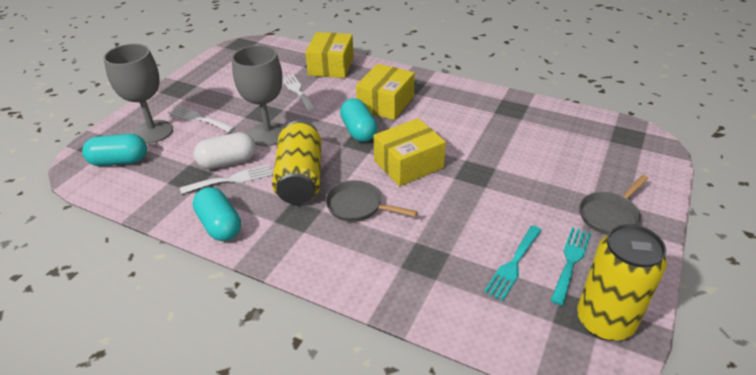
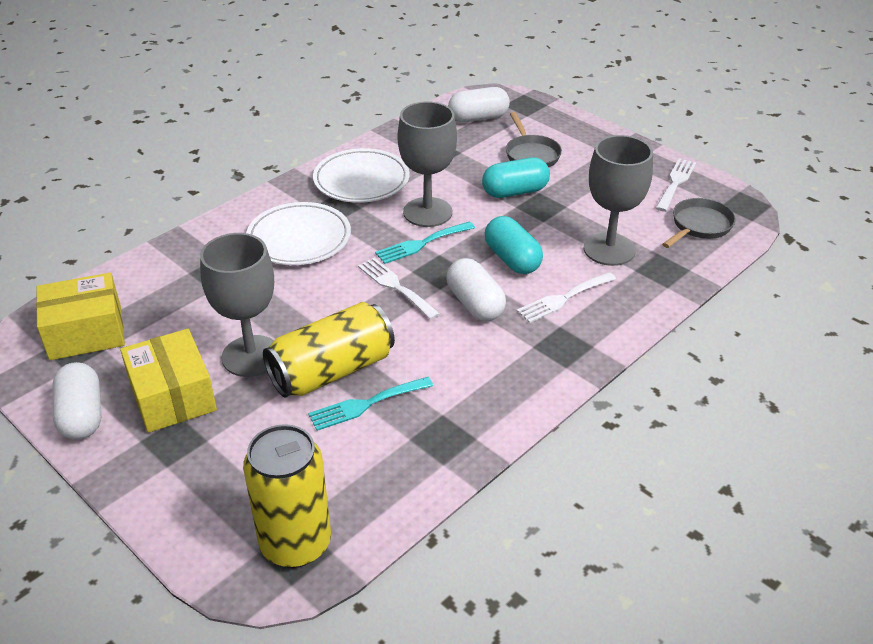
grey goblet: 2 -> 3
turquoise capsule: 3 -> 2
white capsule: 1 -> 3
white plate: 0 -> 2
yellow box: 3 -> 2

